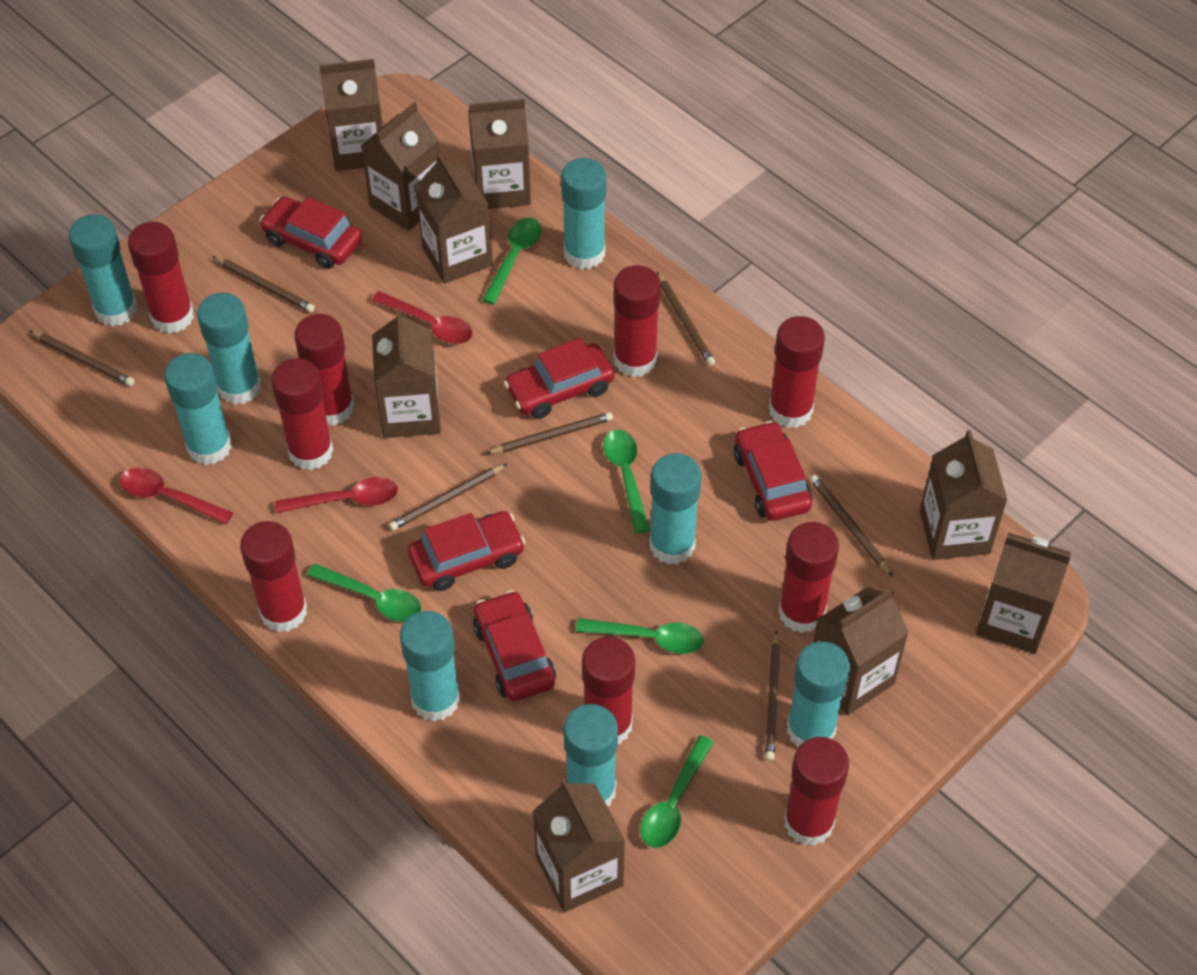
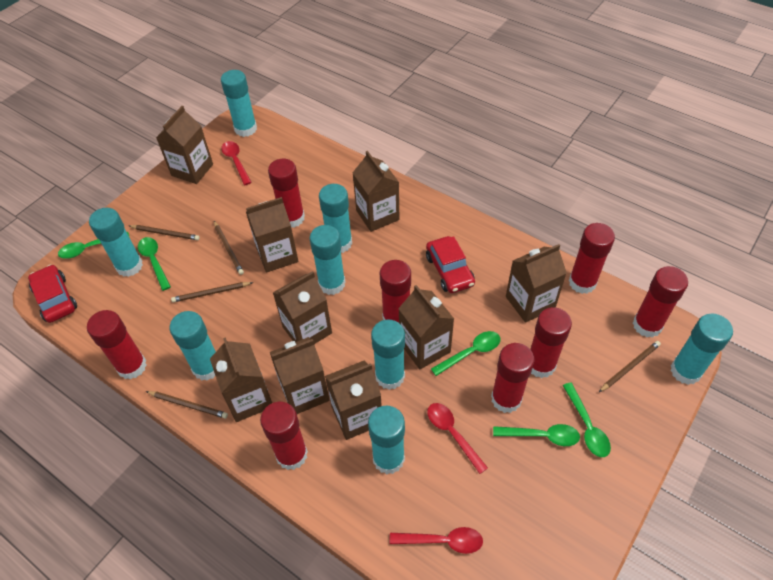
brown pencil: 7 -> 5
red car: 5 -> 2
red glue stick: 9 -> 8

